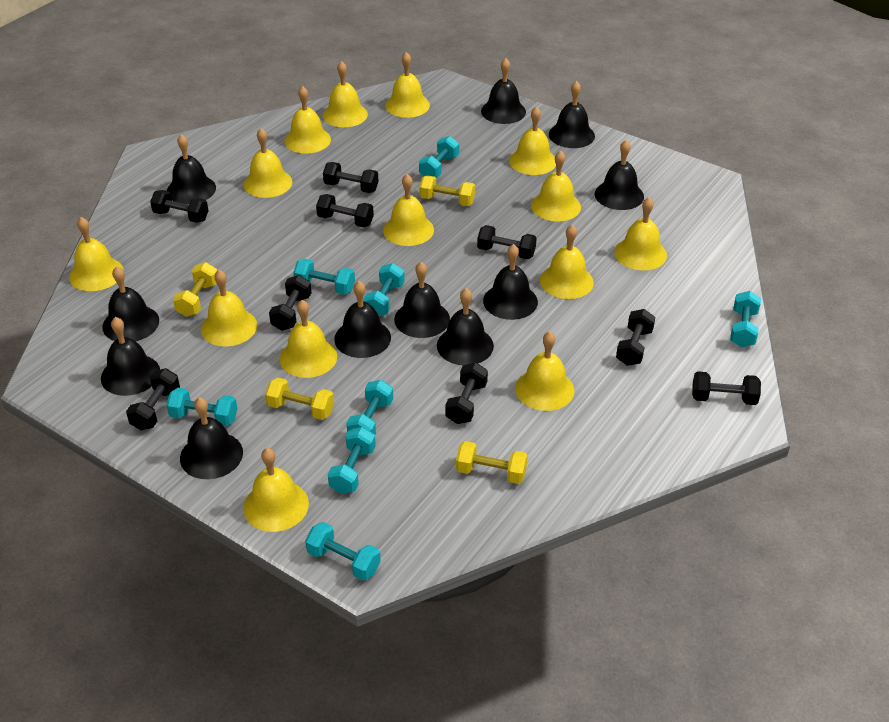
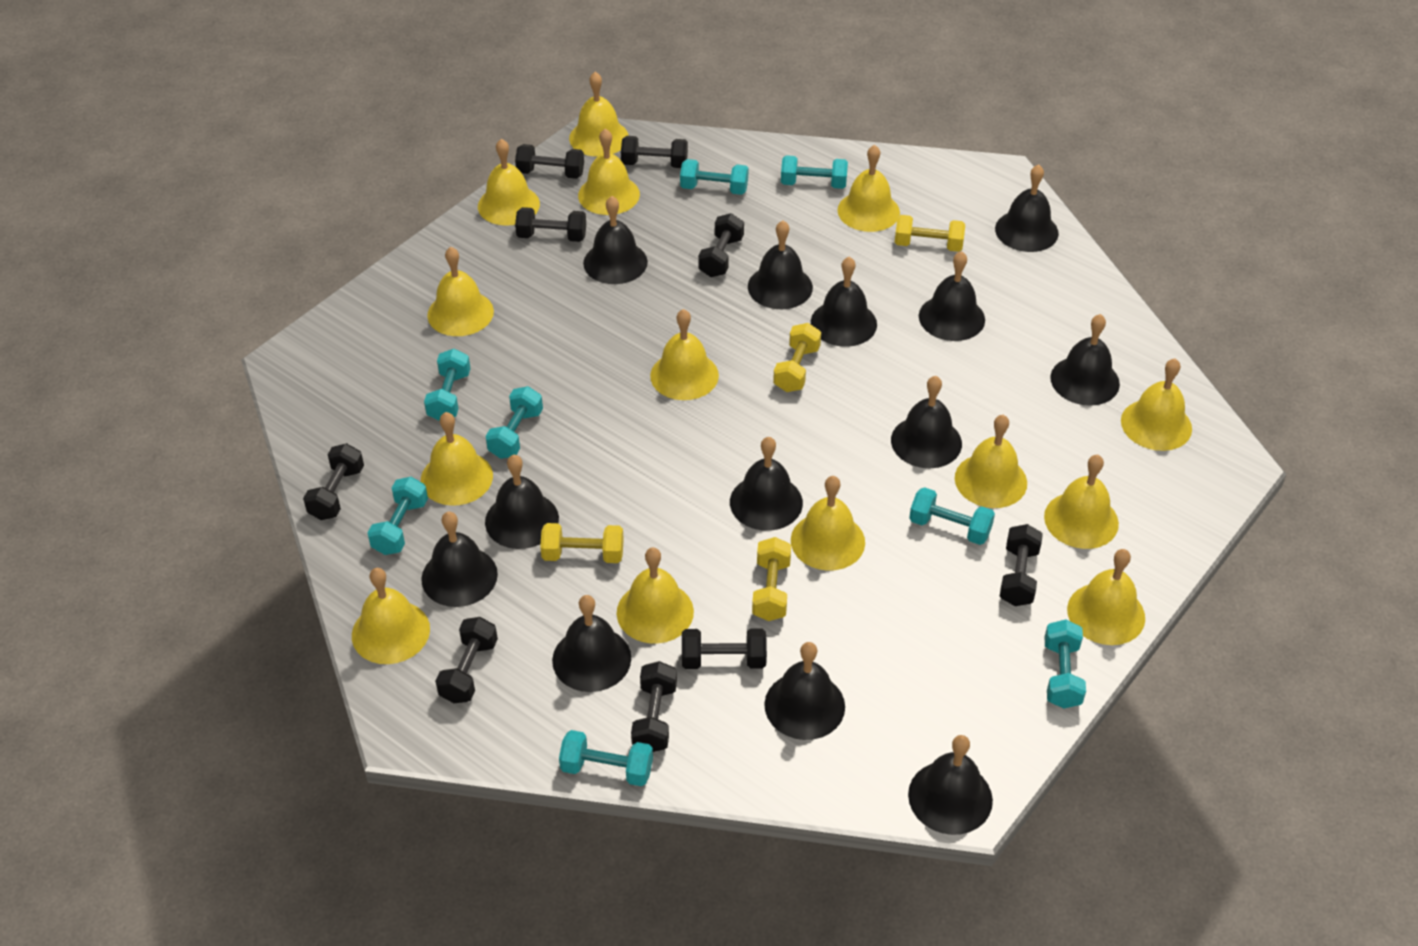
black bell: 11 -> 13

